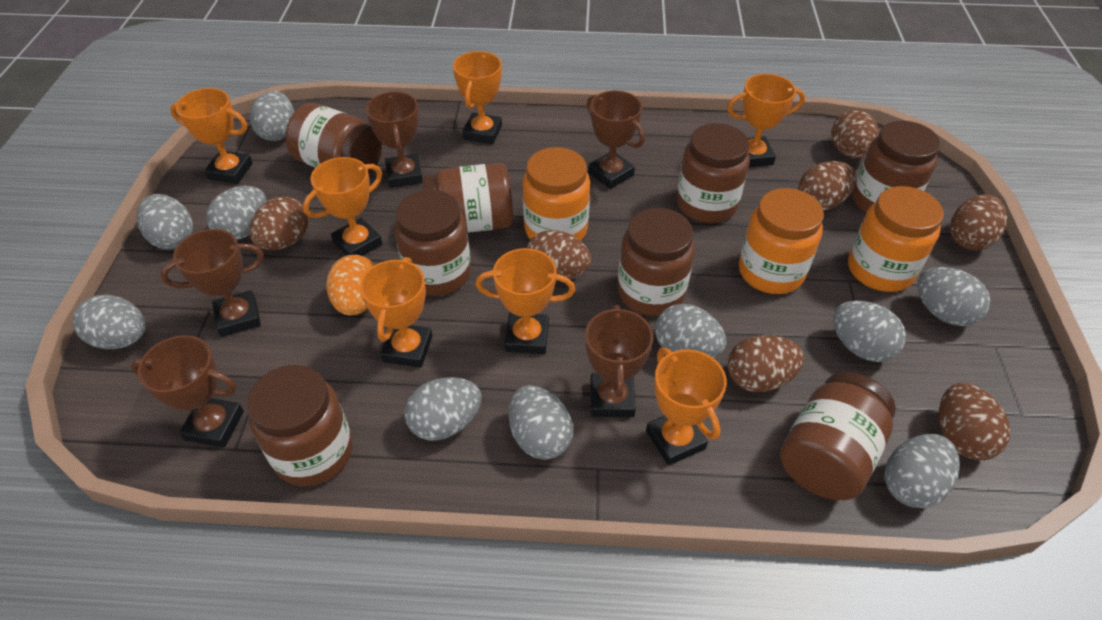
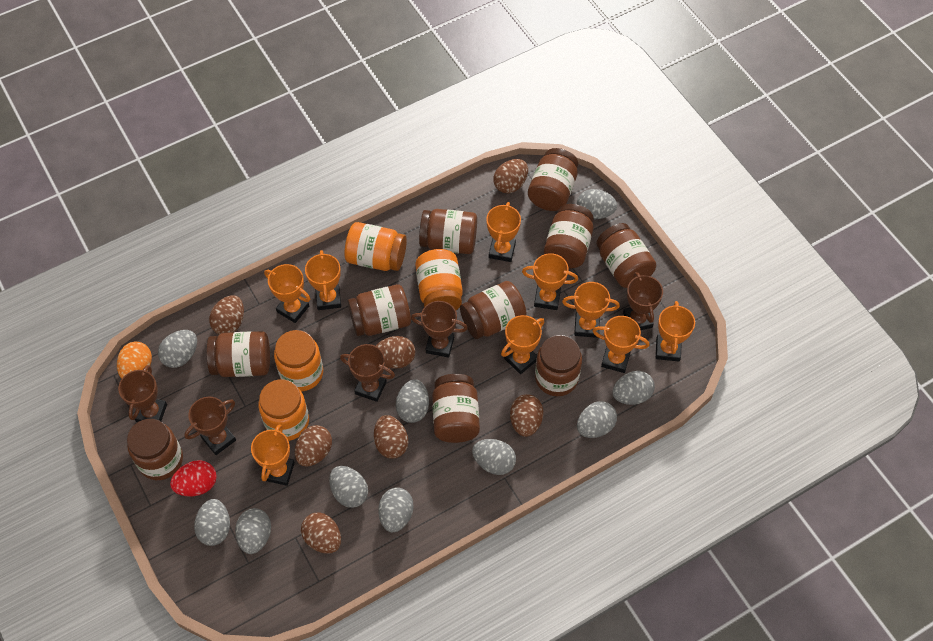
brown jar: 8 -> 10
orange jar: 3 -> 4
orange trophy: 7 -> 9
red egg: 0 -> 1

